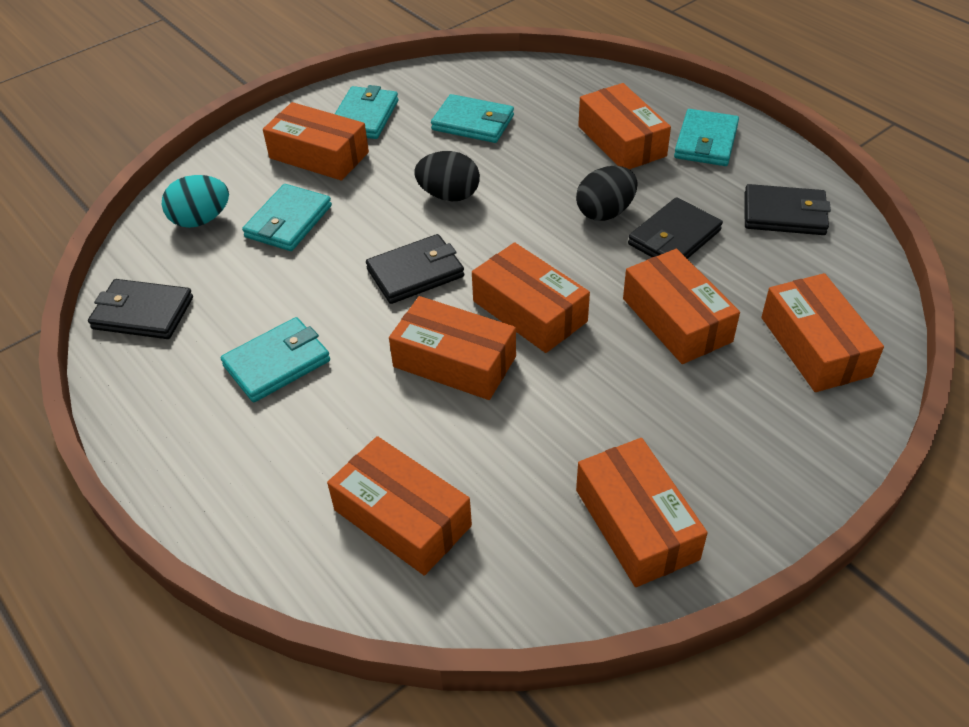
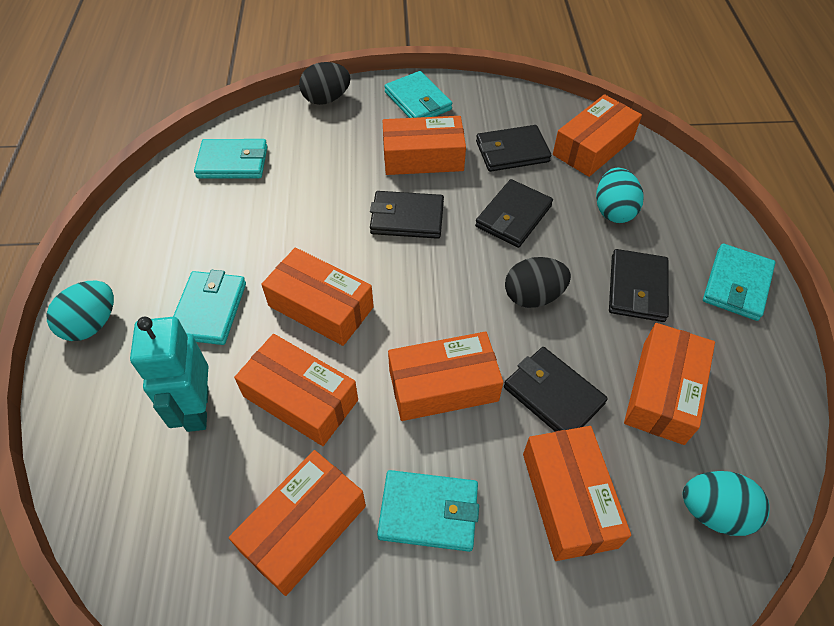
black wallet: 4 -> 5
turquoise egg: 1 -> 3
turquoise robot: 0 -> 1

